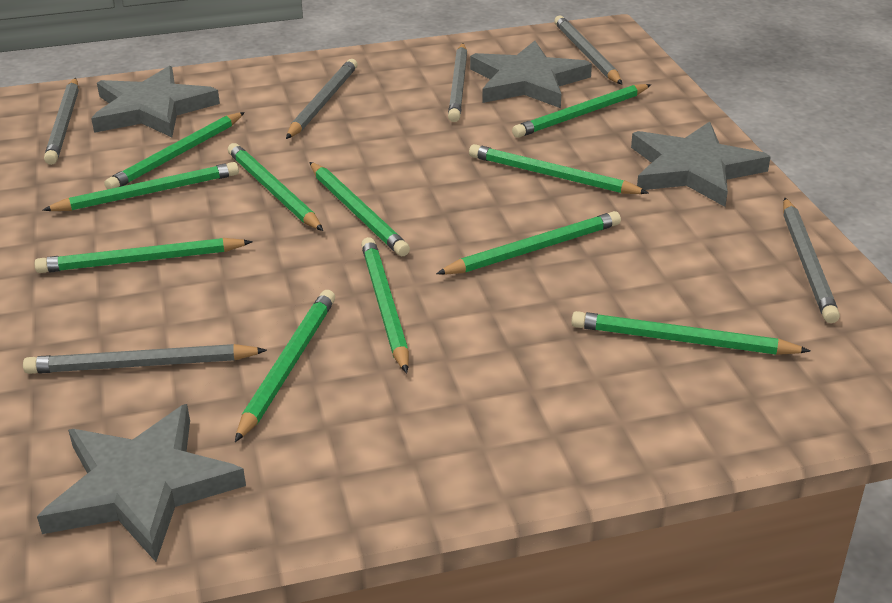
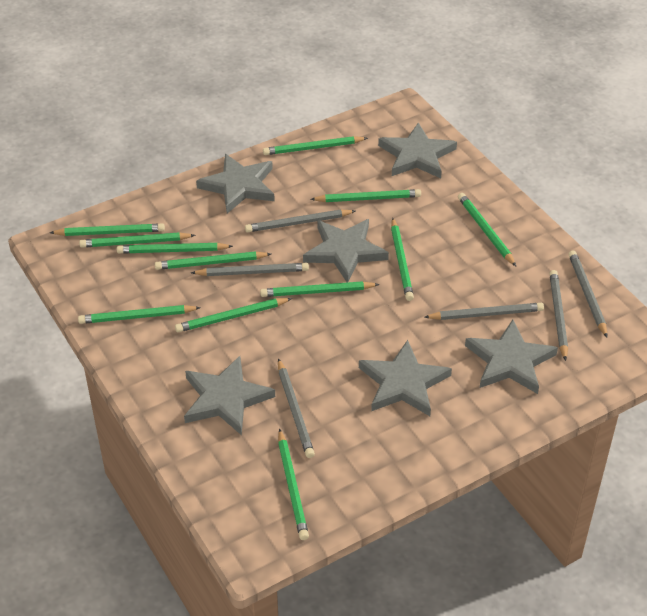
green pencil: 11 -> 12
grey star: 4 -> 6

